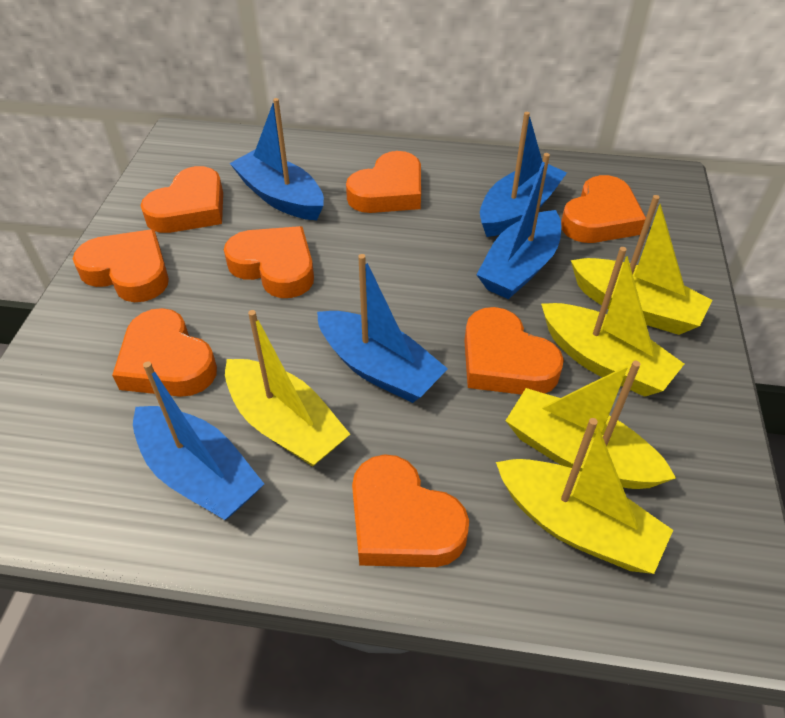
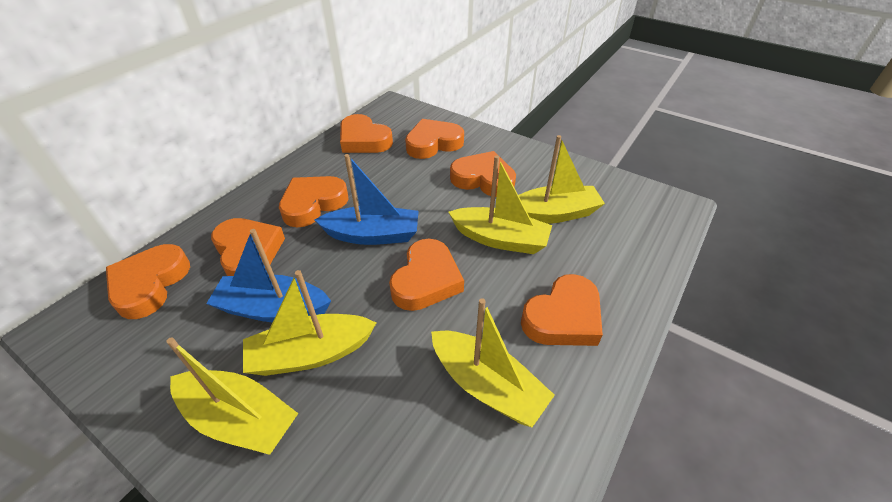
blue boat: 5 -> 2

